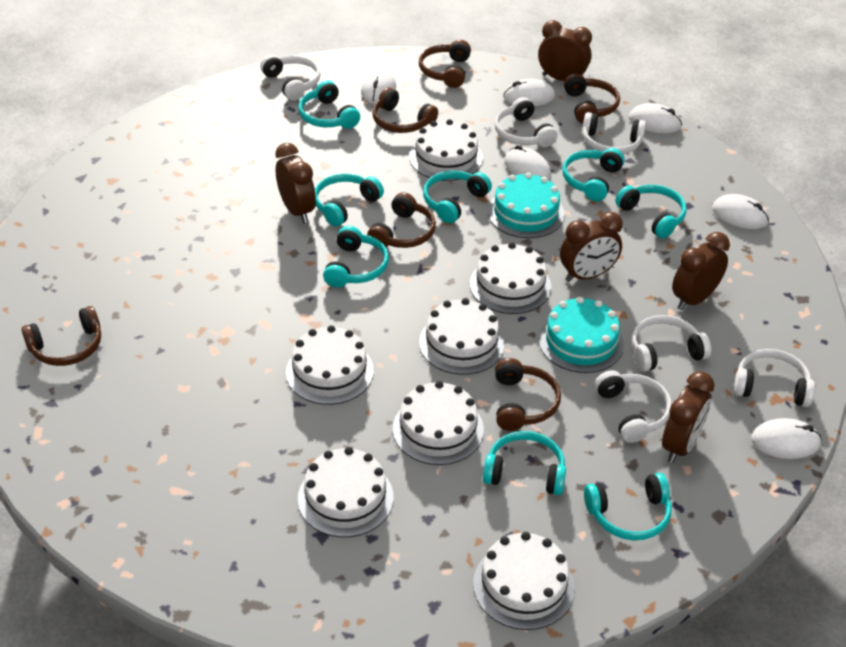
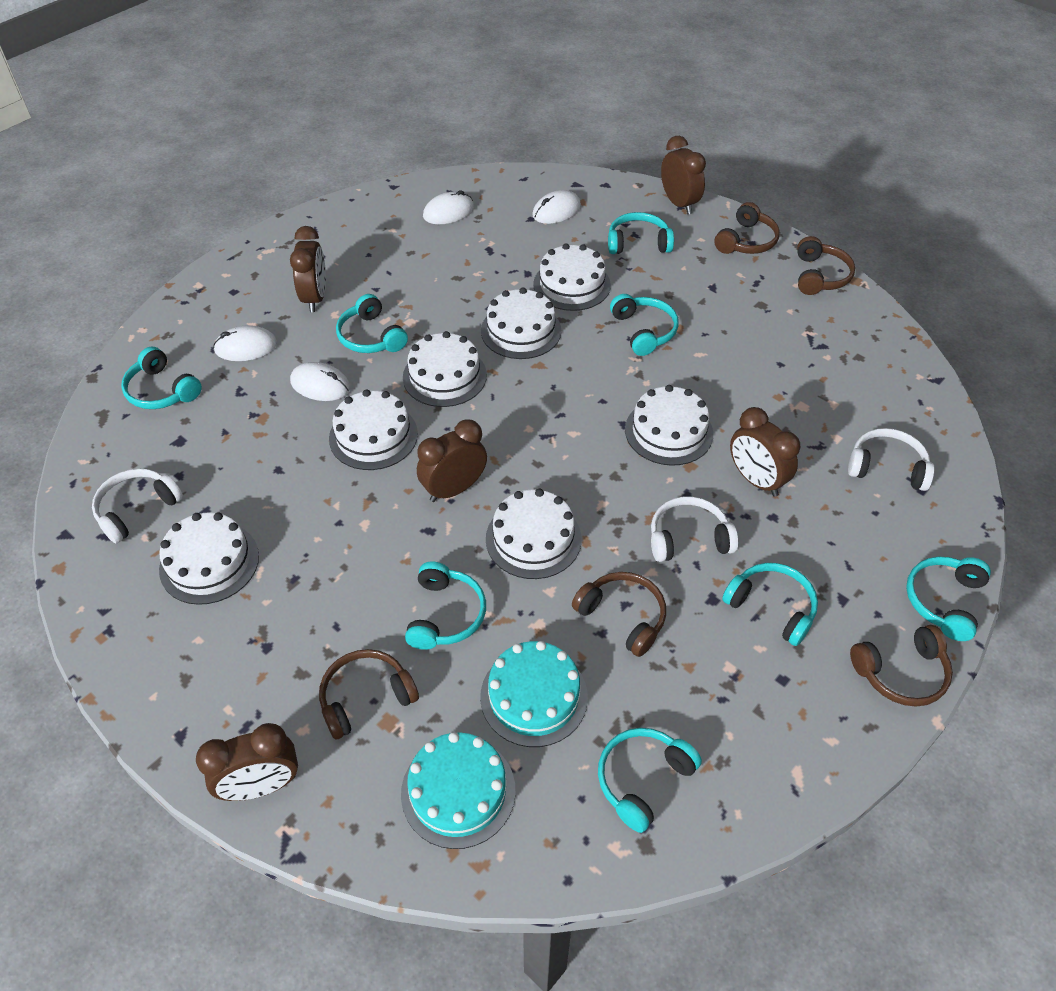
brown headphones: 6 -> 5
white headphones: 6 -> 3
white mouse: 6 -> 4

